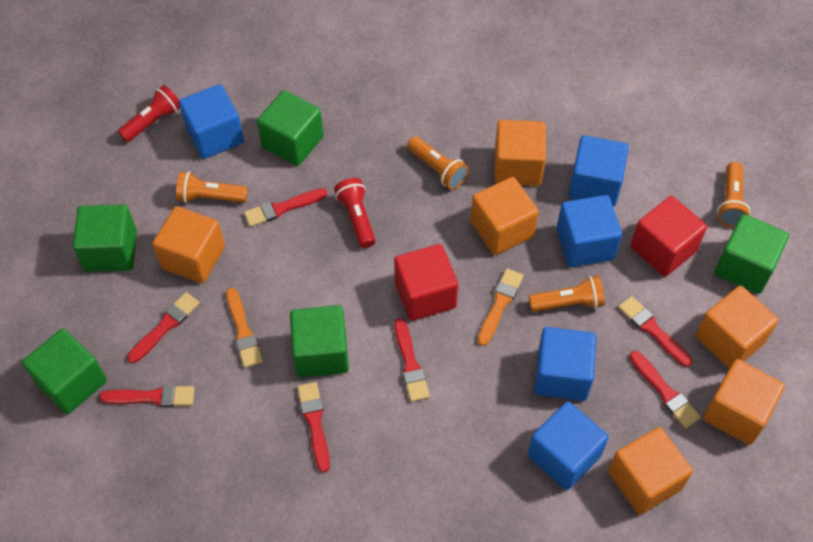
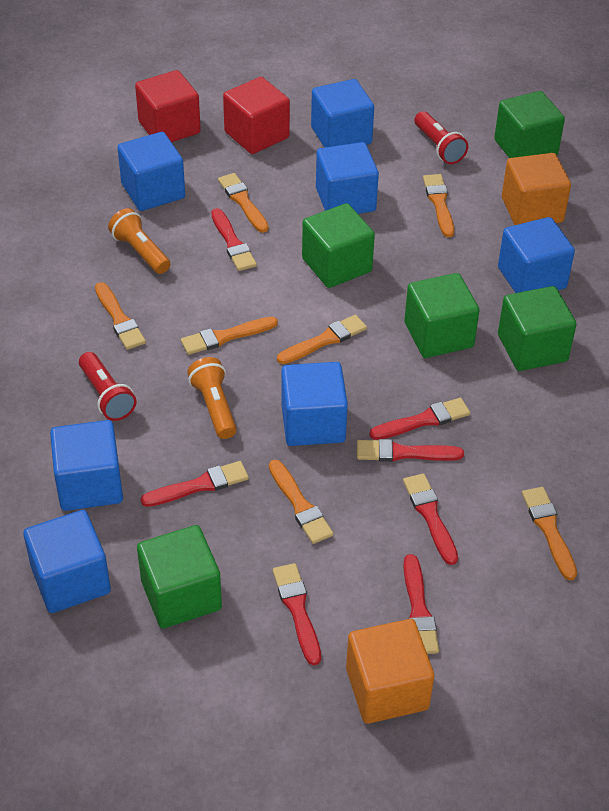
blue cube: 5 -> 7
orange brush: 2 -> 7
orange cube: 6 -> 2
orange flashlight: 4 -> 2

